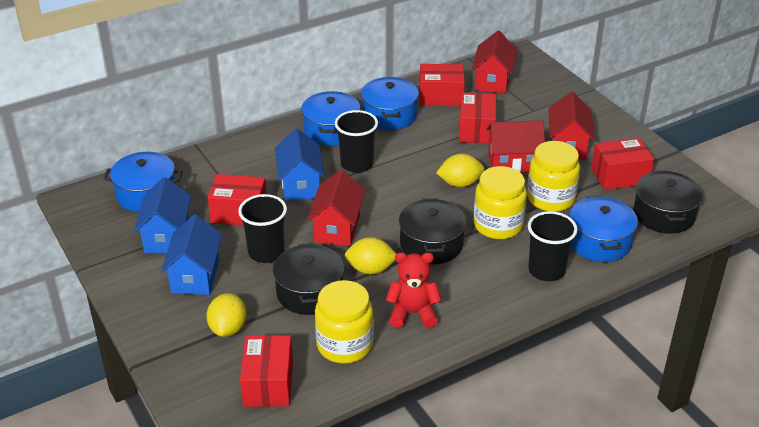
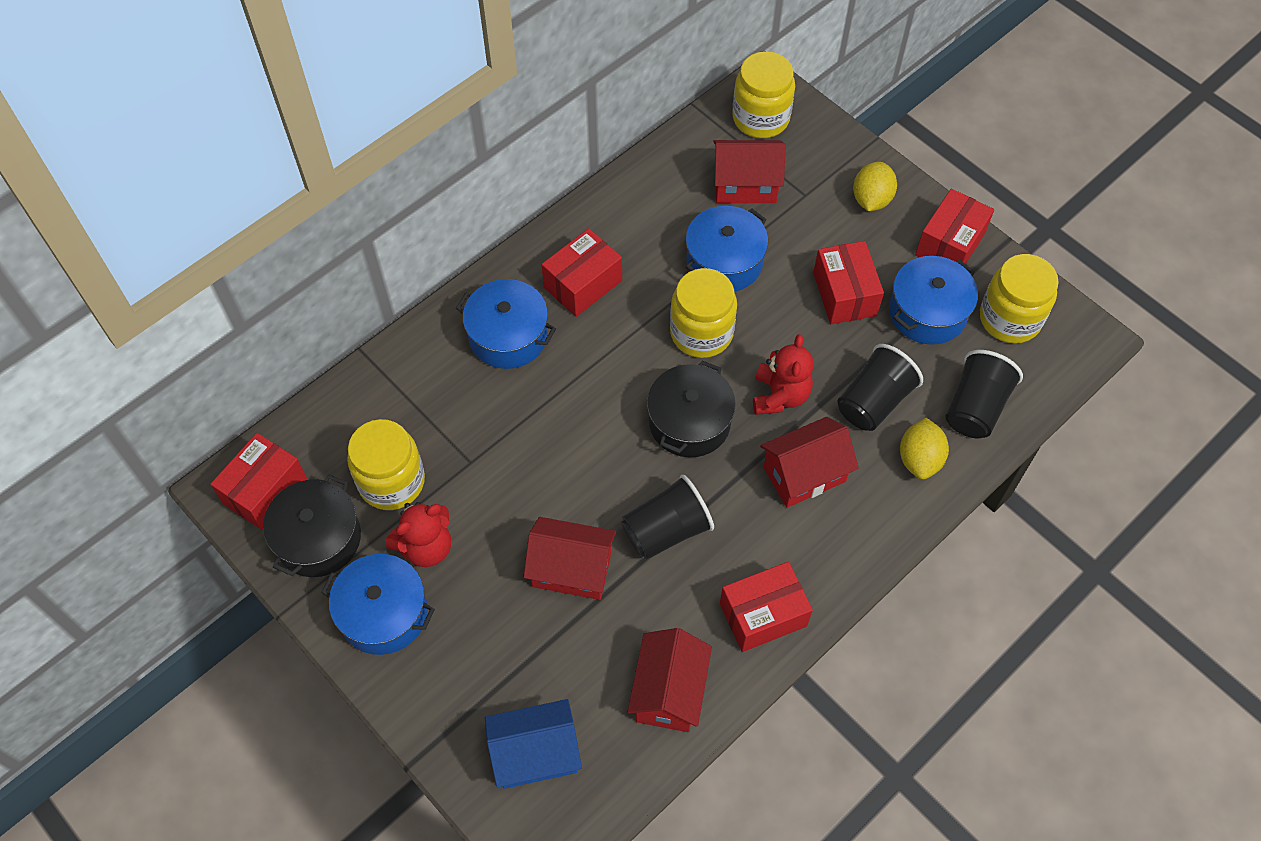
black pot: 3 -> 2
blue house: 3 -> 1
red teddy bear: 1 -> 2
yellow jar: 3 -> 4
yellow lemon: 3 -> 2

